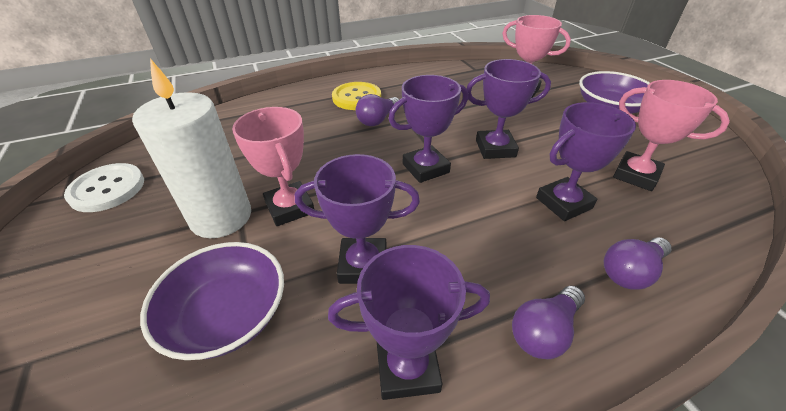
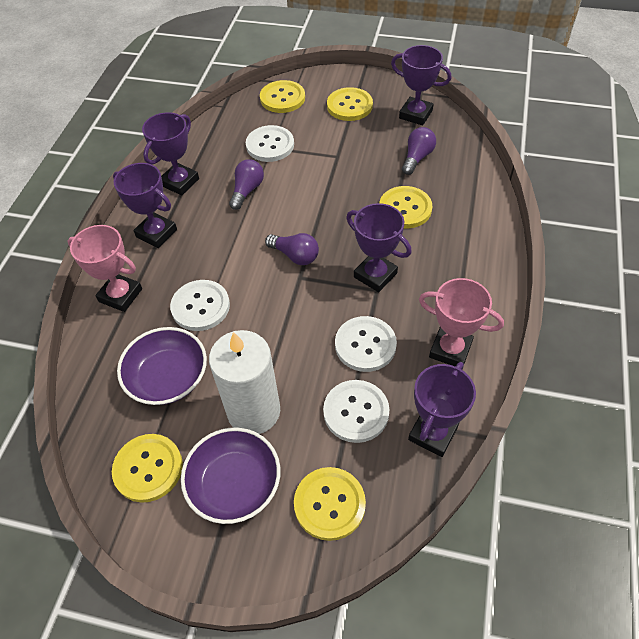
pink trophy: 3 -> 2
white button: 1 -> 4
yellow button: 1 -> 5

